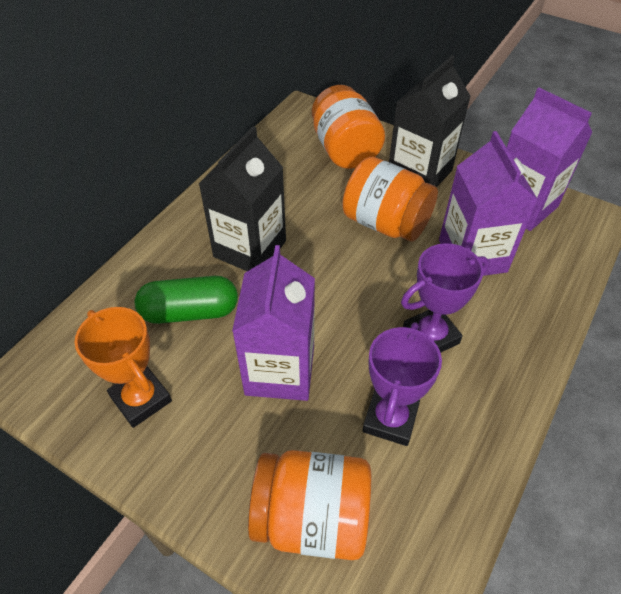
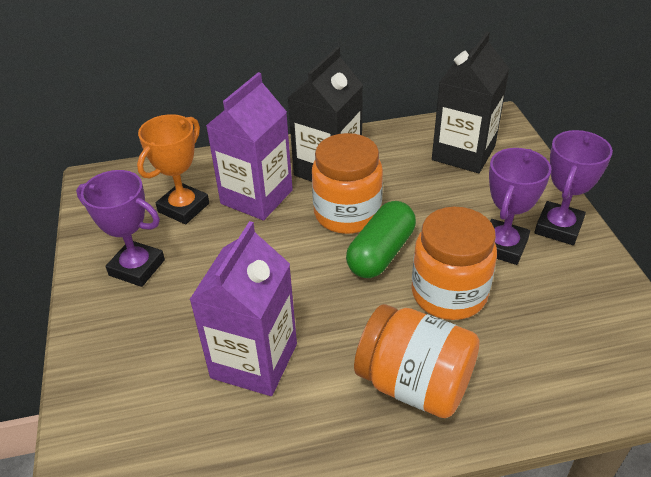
purple carton: 3 -> 2
purple trophy: 2 -> 3

